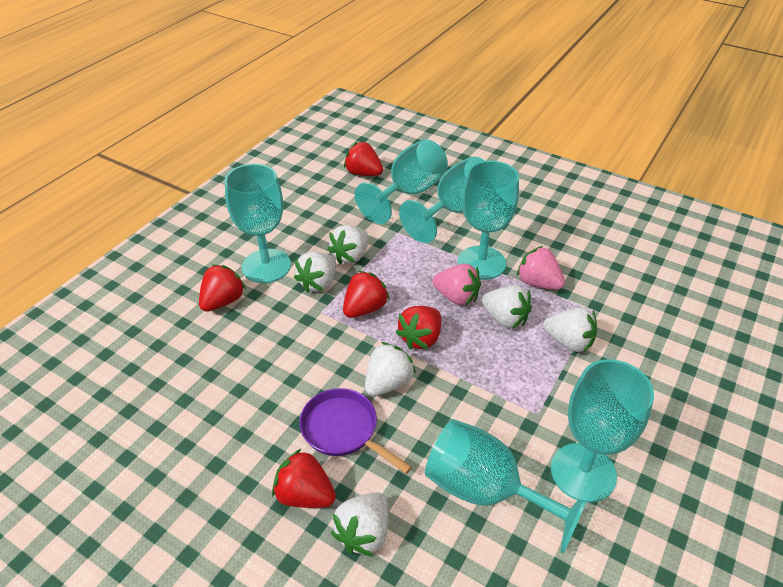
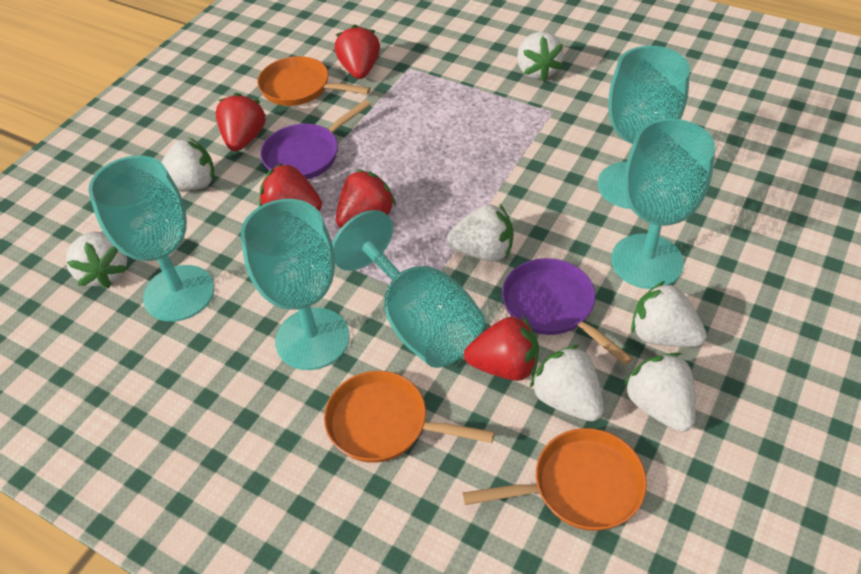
orange pan: 0 -> 3
pink strawberry: 2 -> 0
purple pan: 1 -> 2
turquoise goblet: 6 -> 5
white strawberry: 6 -> 7

